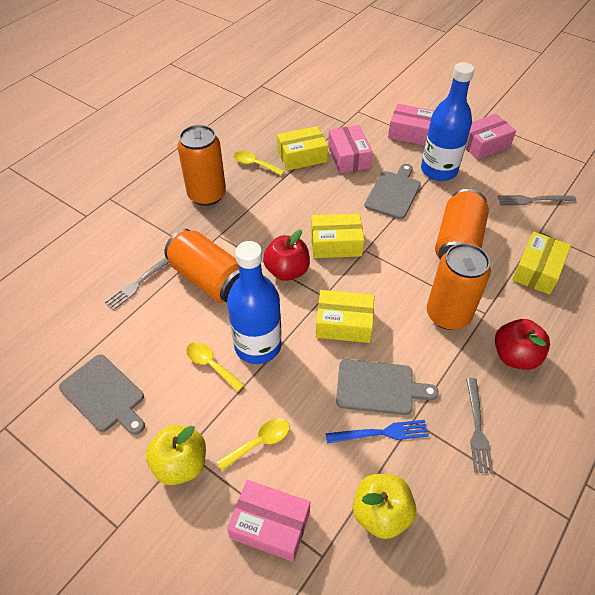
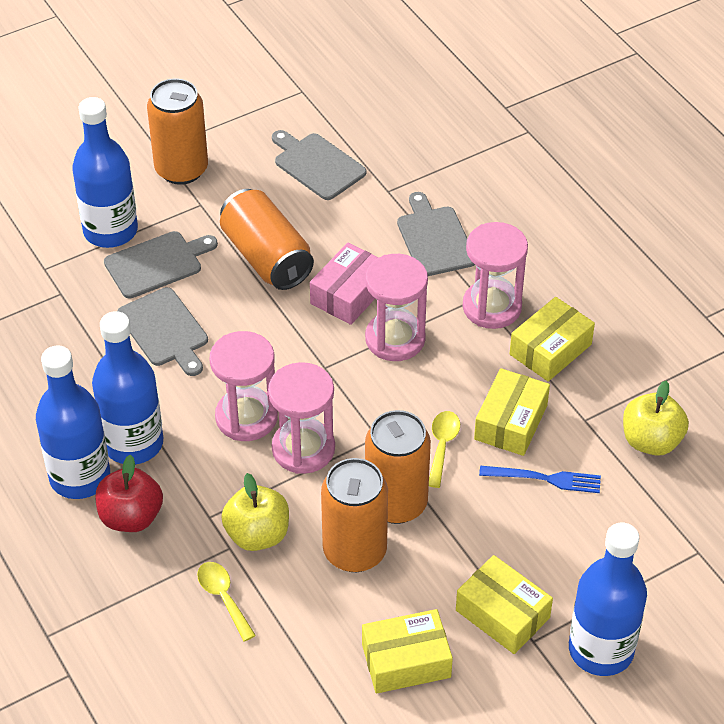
blue bottle: 2 -> 4
grey cutting board: 3 -> 4
grey fork: 3 -> 0
pink box: 4 -> 1
pink hourglass: 0 -> 4
red apple: 2 -> 1
yellow spoon: 3 -> 2

